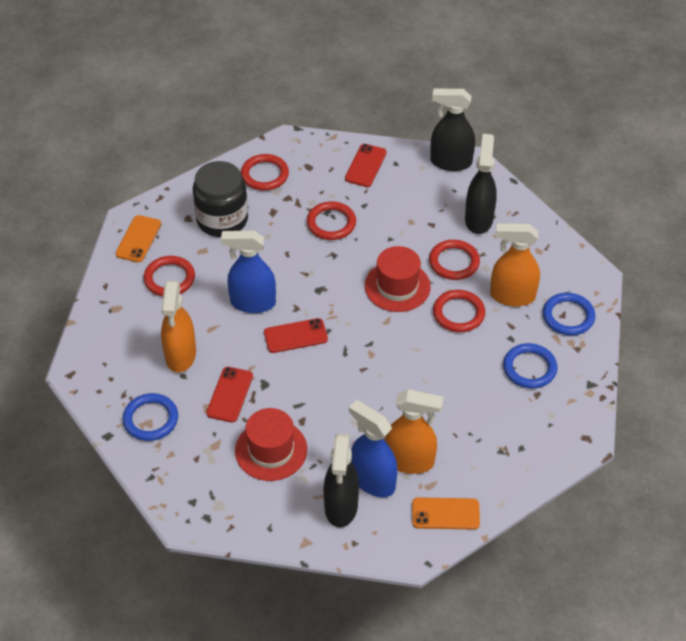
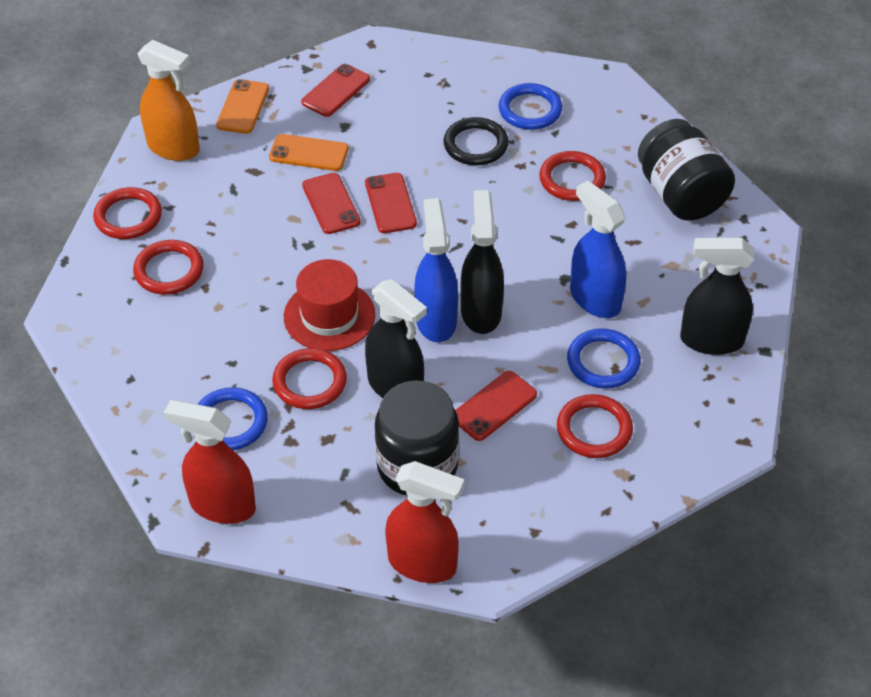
black jar: 1 -> 2
black ring: 0 -> 1
orange spray bottle: 3 -> 1
red hat: 2 -> 1
red phone: 3 -> 4
red spray bottle: 0 -> 2

